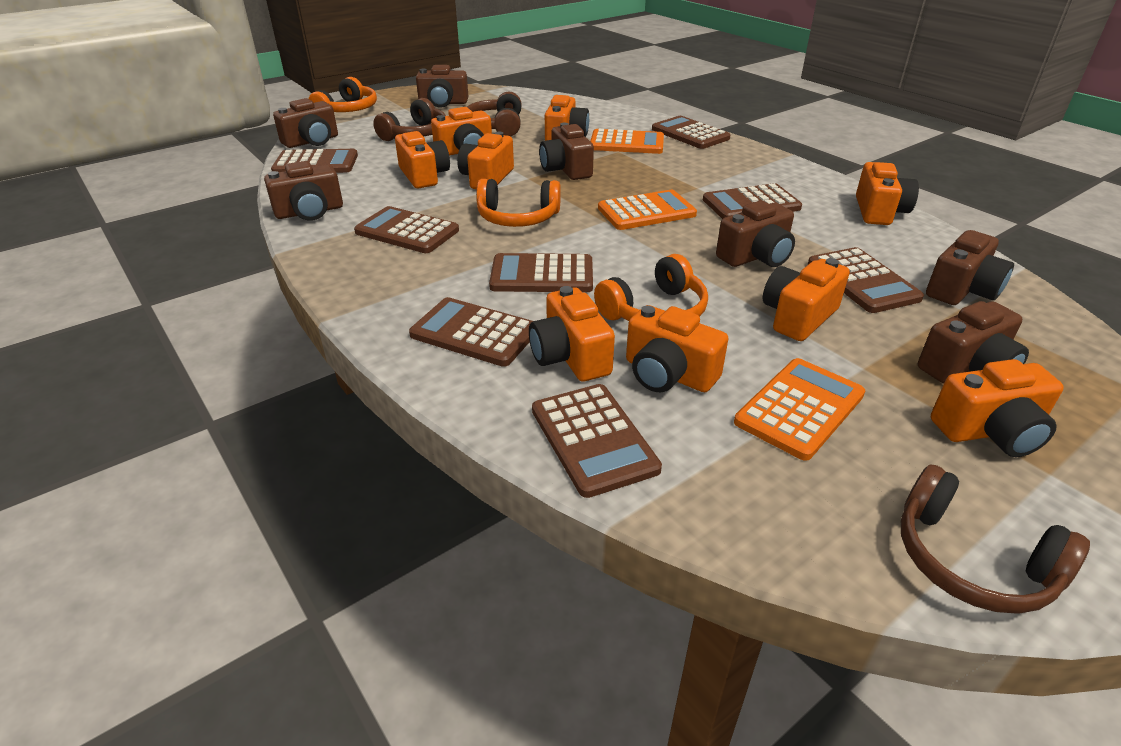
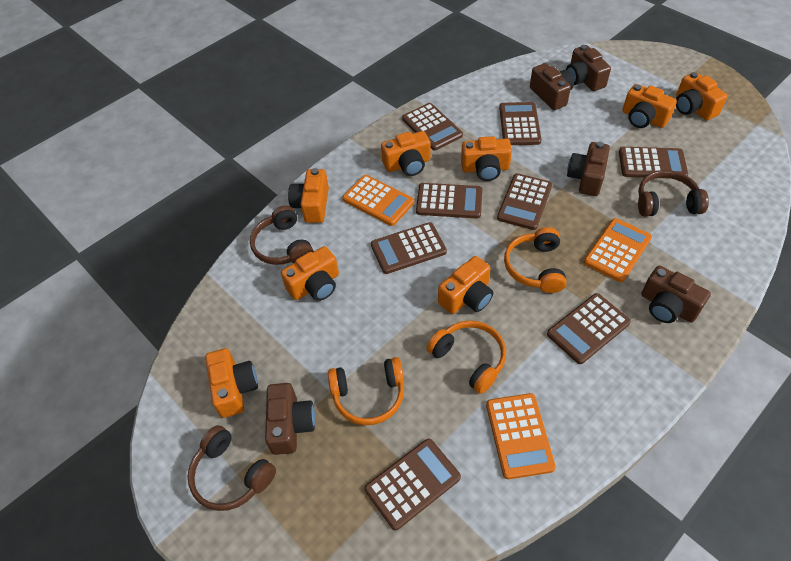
brown camera: 7 -> 5
orange camera: 9 -> 8

